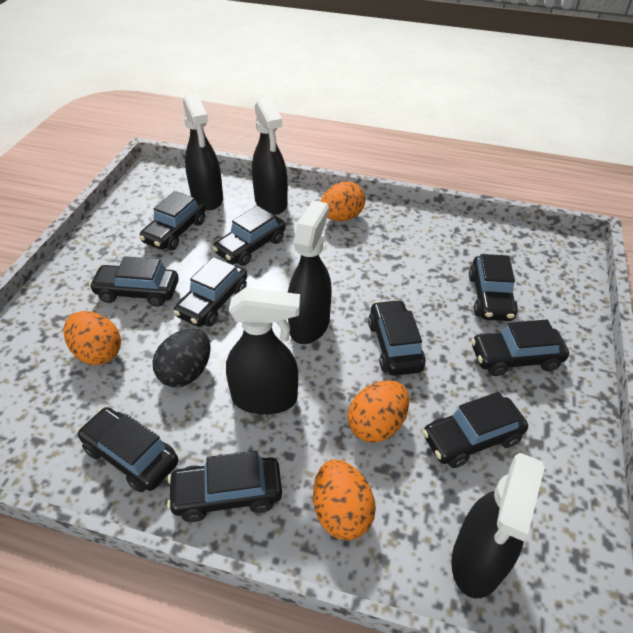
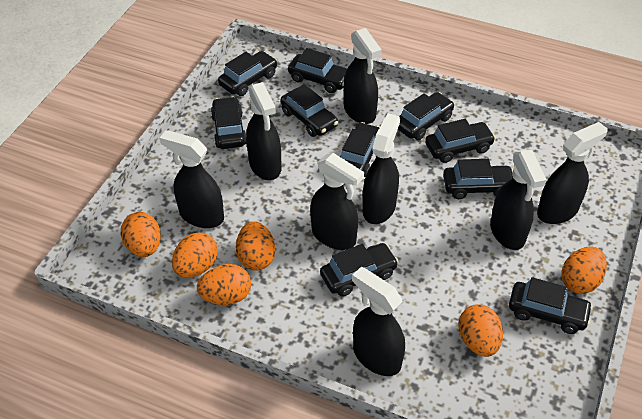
black egg: 1 -> 0
black spray bottle: 5 -> 8
orange egg: 4 -> 6

